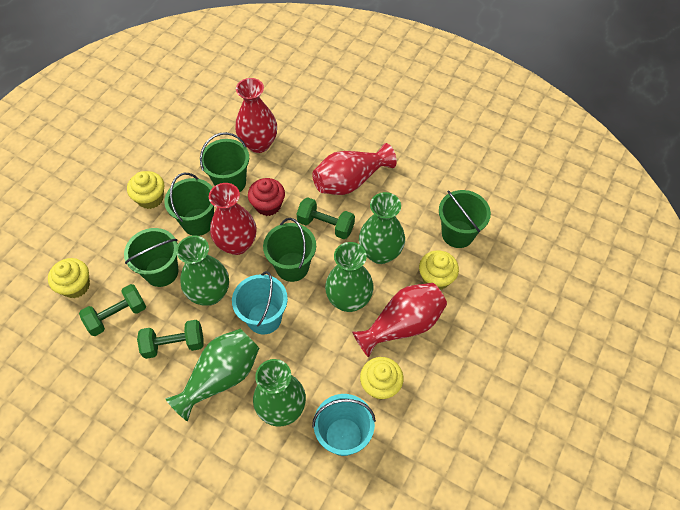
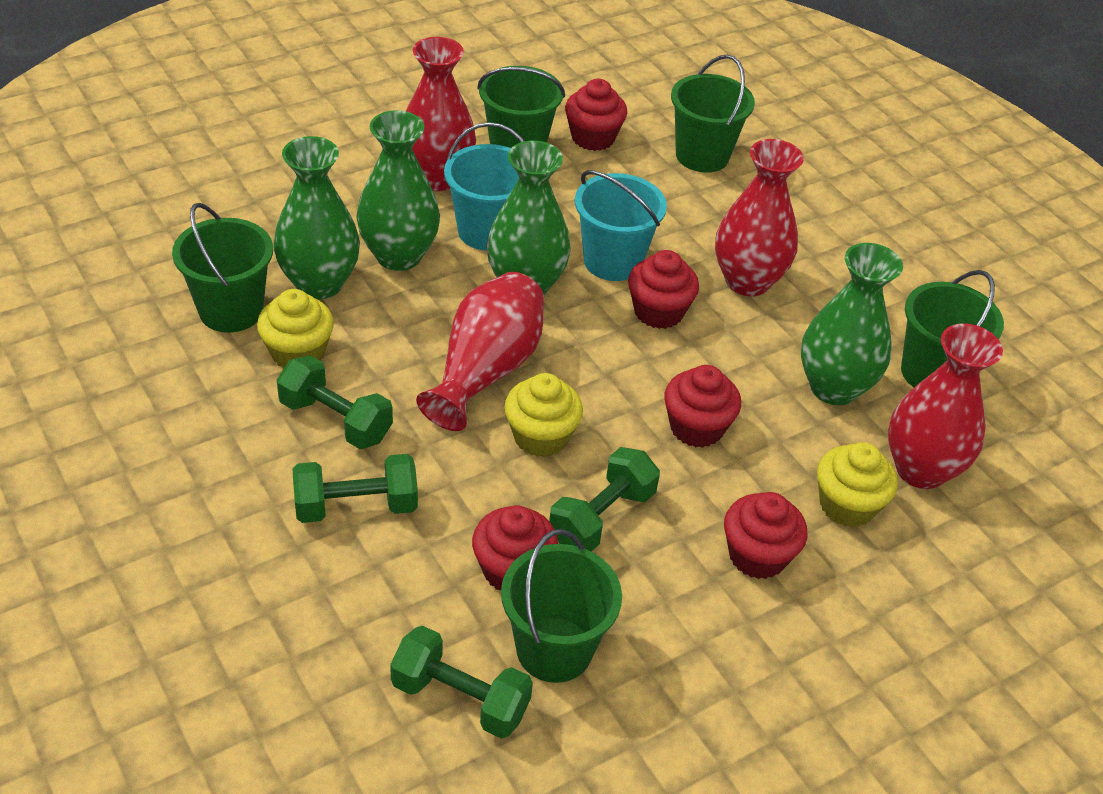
green dumbbell: 3 -> 4
green vase: 5 -> 4
red cupcake: 1 -> 5
yellow cupcake: 4 -> 3

